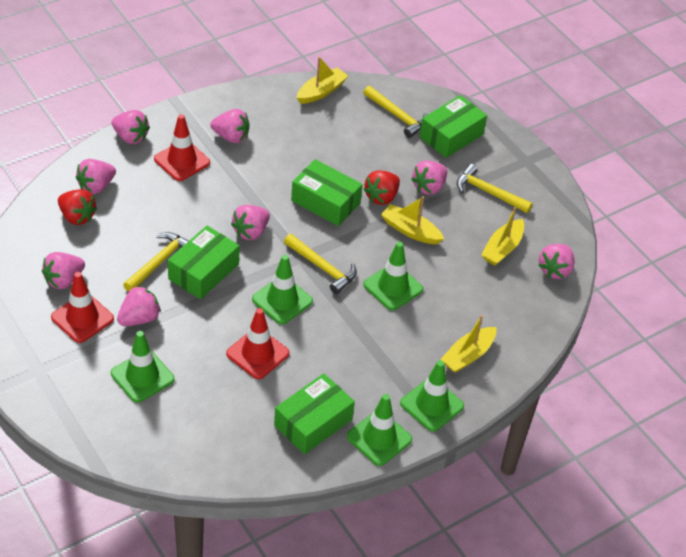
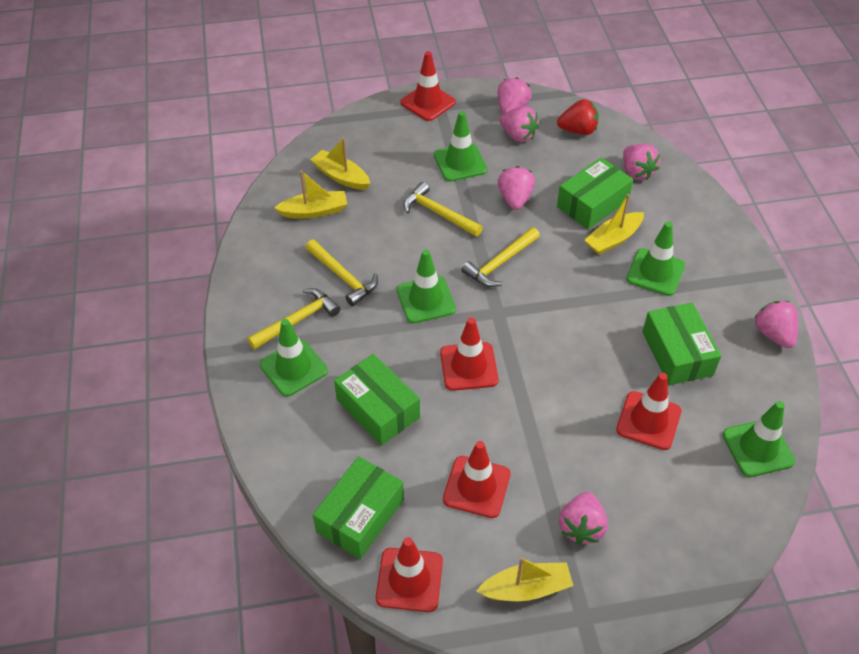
pink strawberry: 8 -> 6
red strawberry: 2 -> 1
red traffic cone: 3 -> 5

